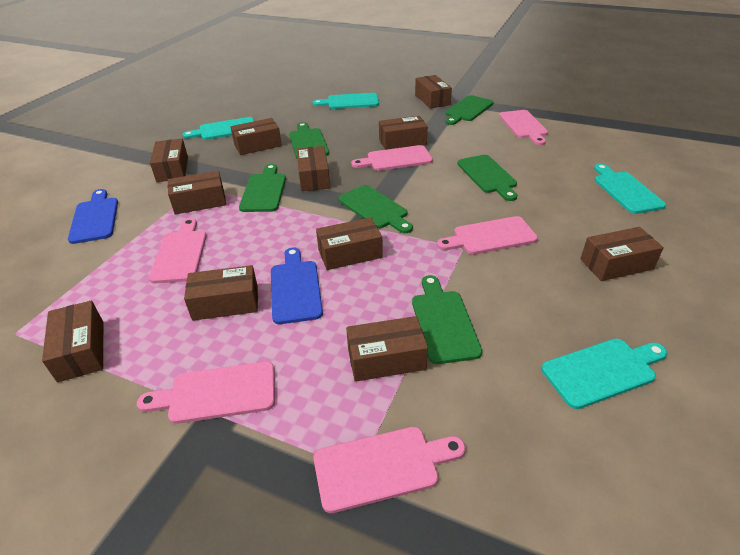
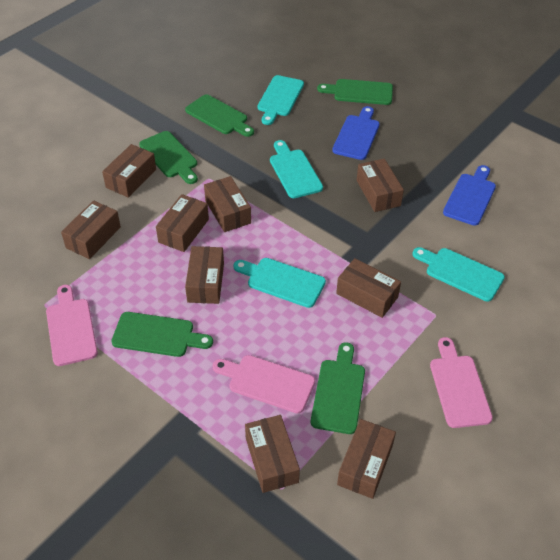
brown box: 11 -> 9
green cutting board: 6 -> 5
pink cutting board: 6 -> 3

